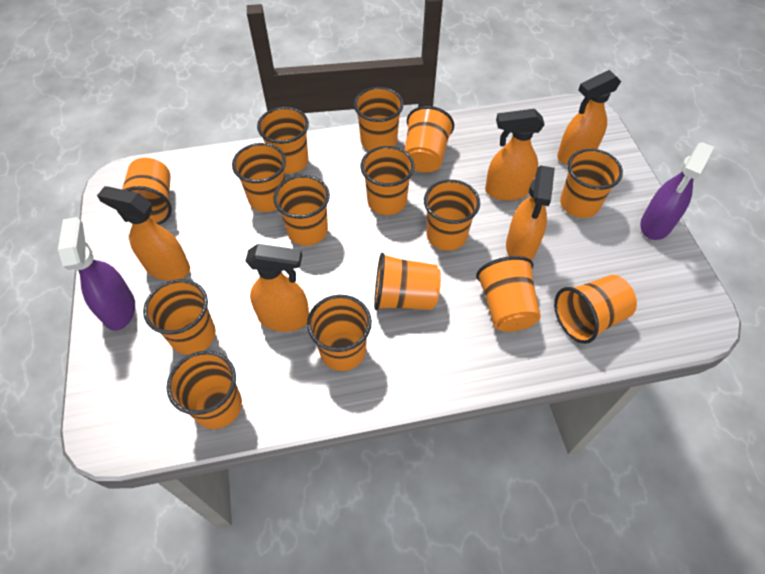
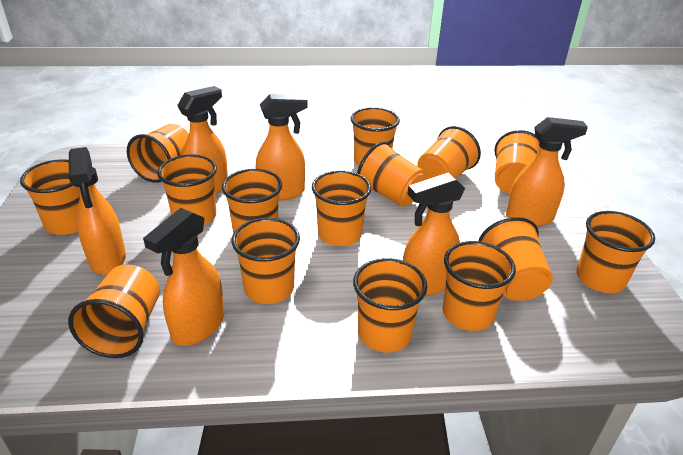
orange spray bottle: 5 -> 6
purple spray bottle: 2 -> 0

